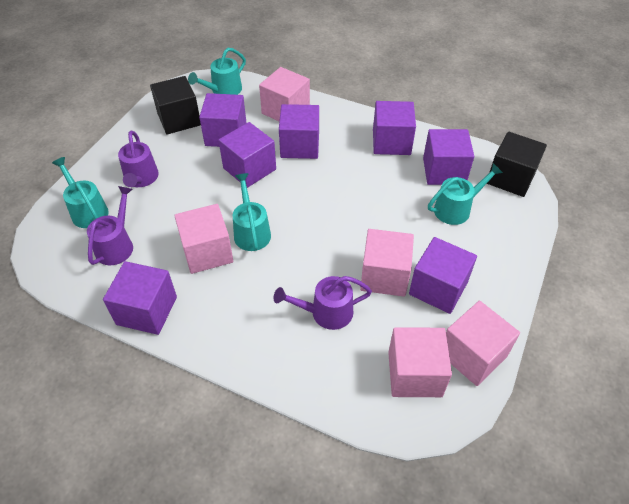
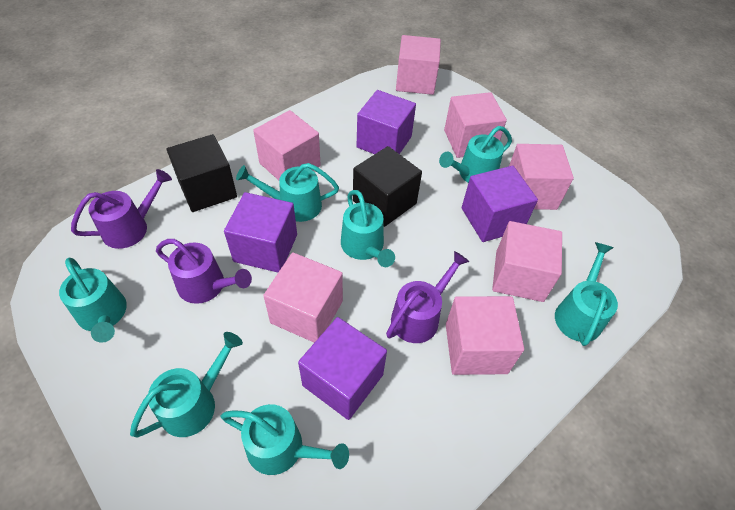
pink cube: 5 -> 7
purple cube: 7 -> 4
turquoise watering can: 4 -> 7

